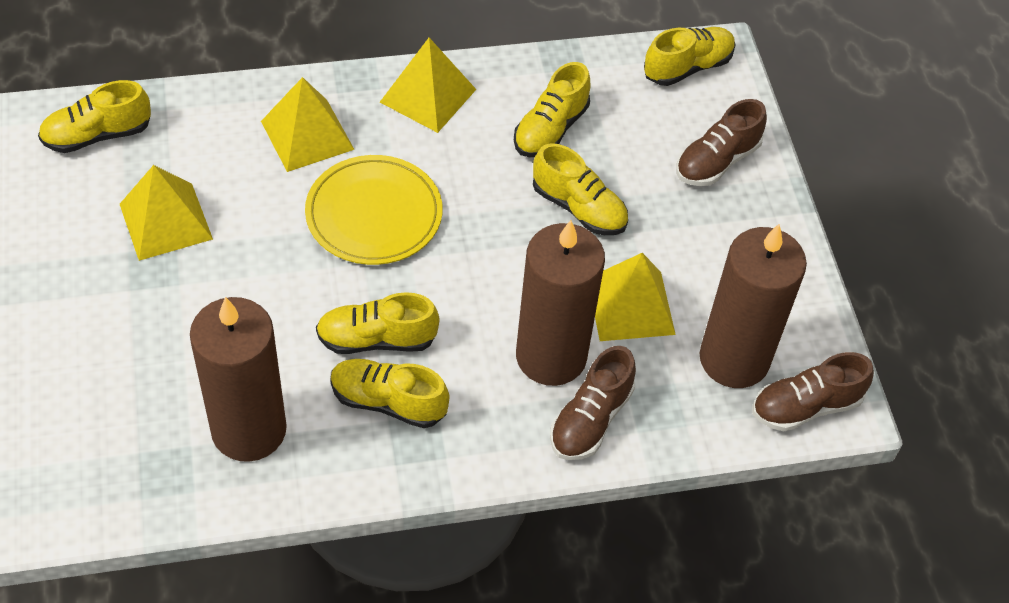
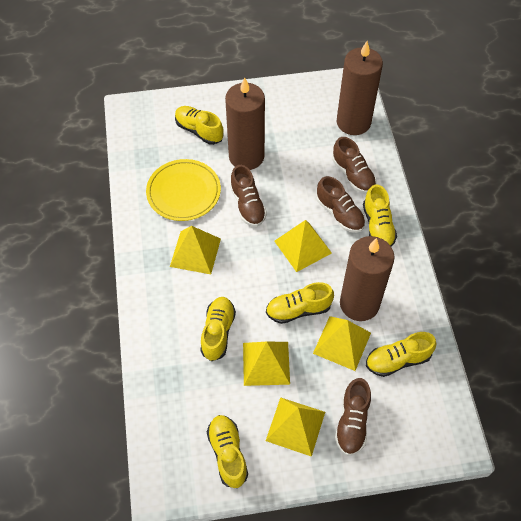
brown shoe: 3 -> 4
yellow pyramid: 4 -> 5

